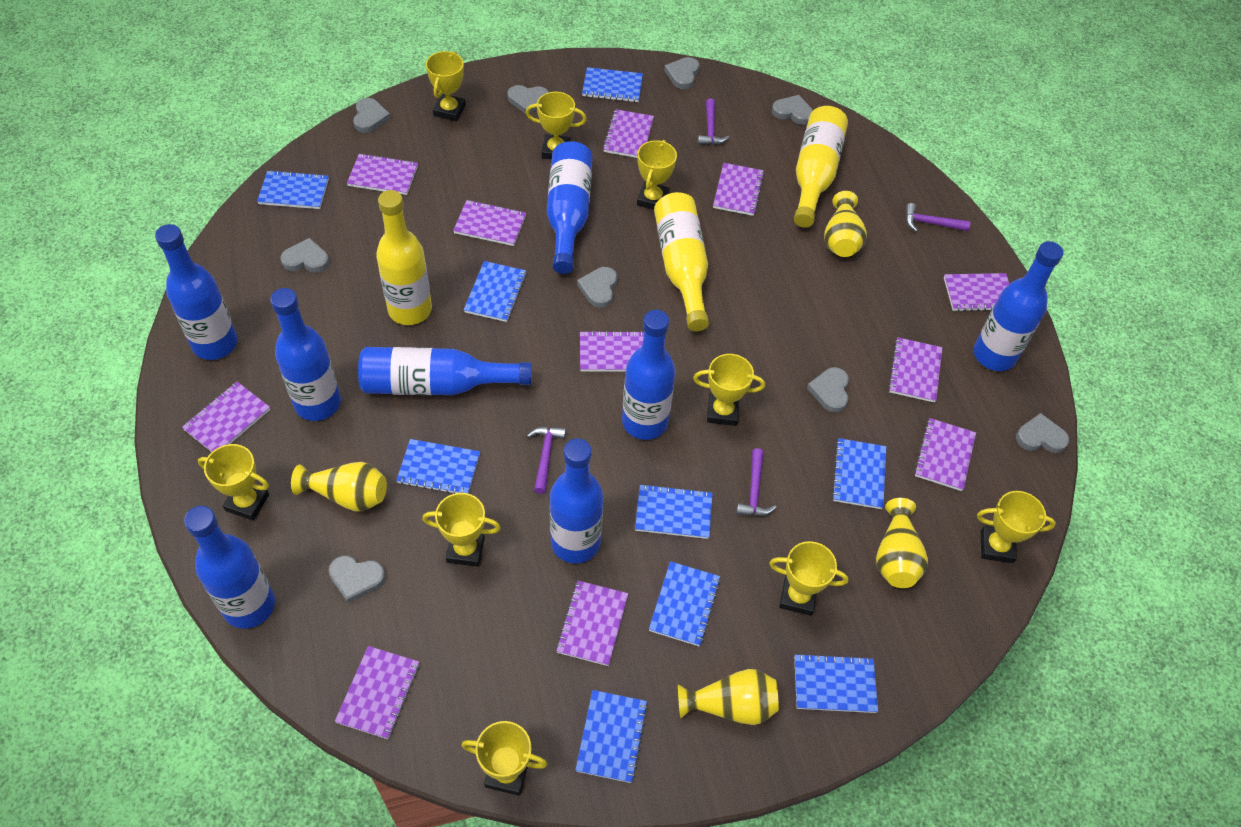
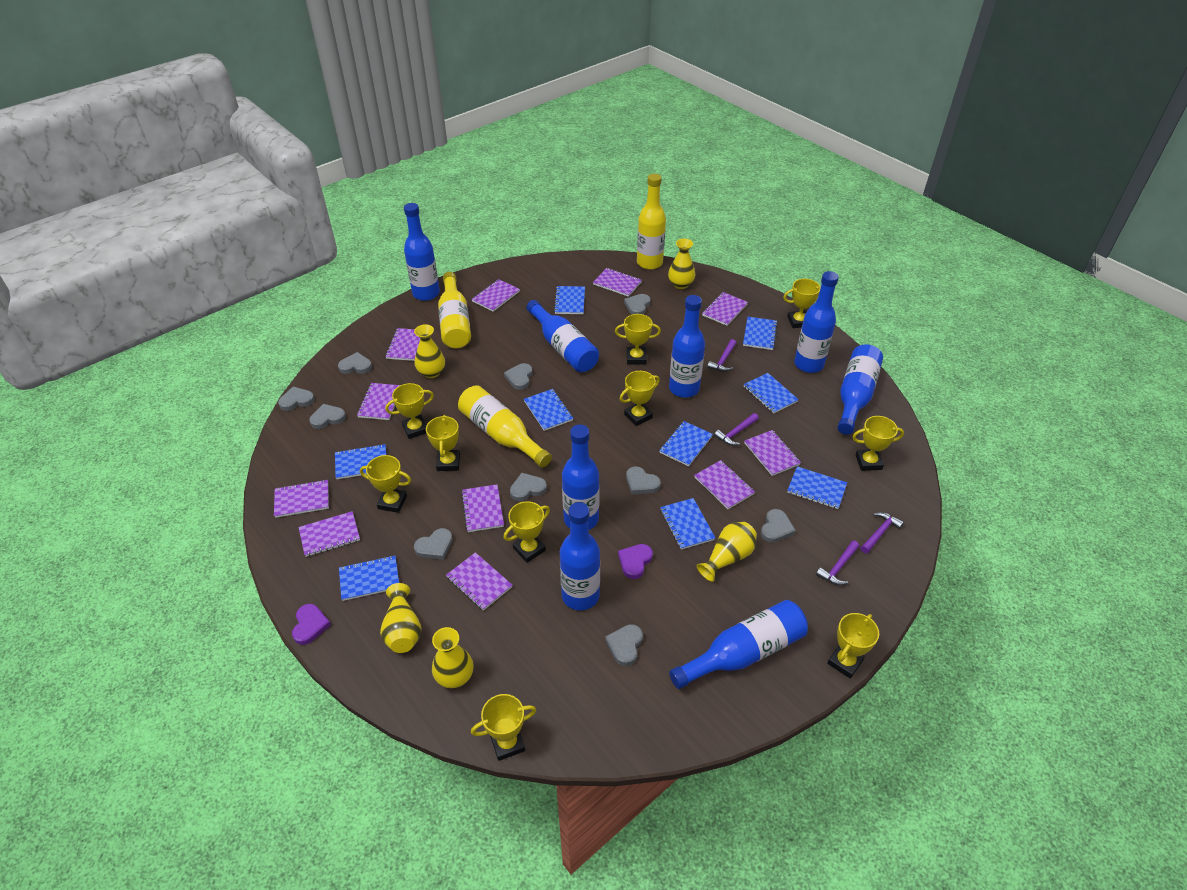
grey heart: 9 -> 10
purple heart: 0 -> 2
yellow trophy: 9 -> 10
yellow vase: 4 -> 5

